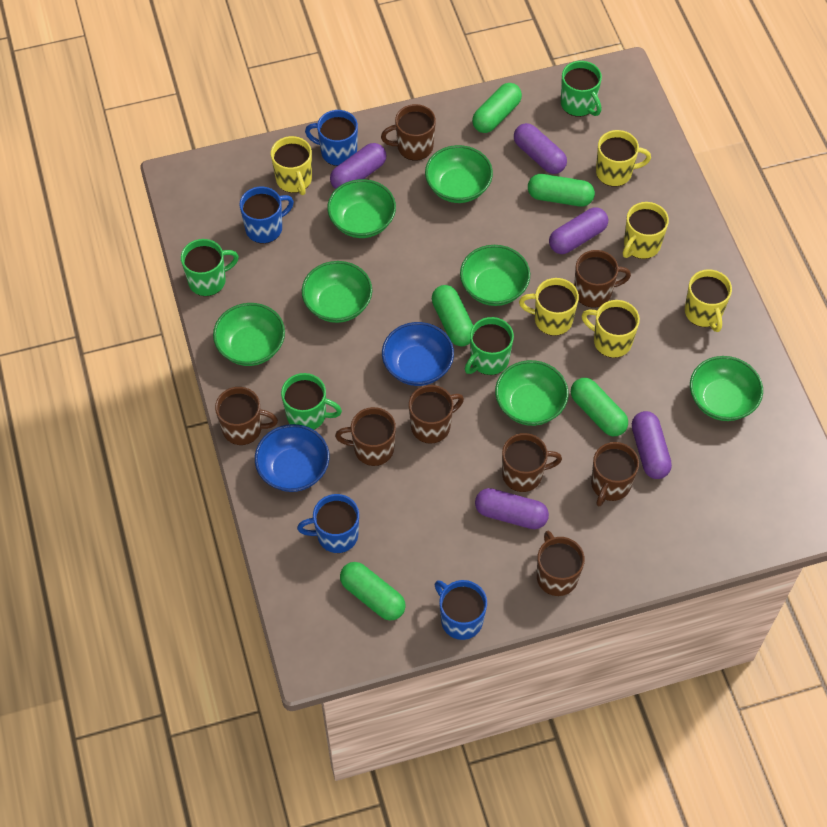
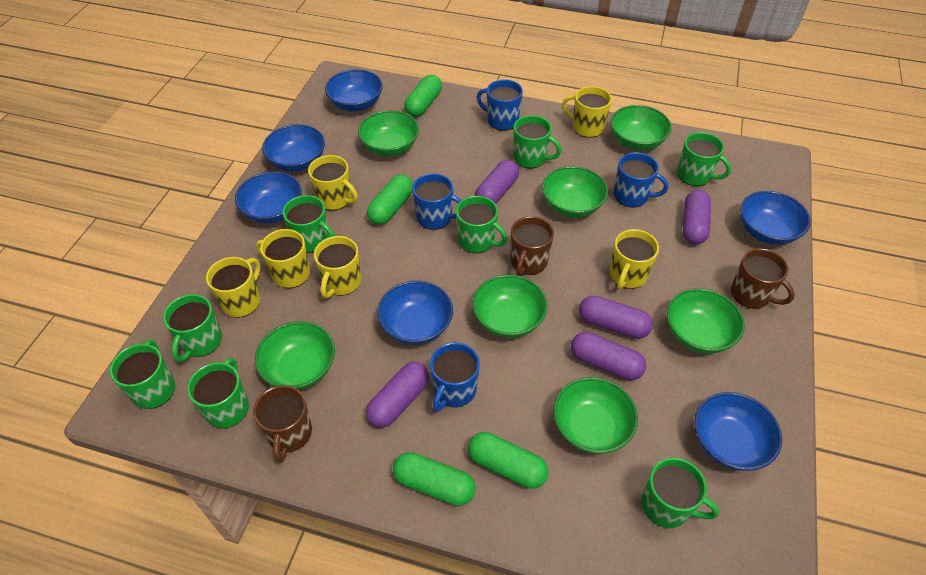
blue bowl: 2 -> 6
brown mug: 8 -> 3
green capsule: 5 -> 4
green mug: 4 -> 8

